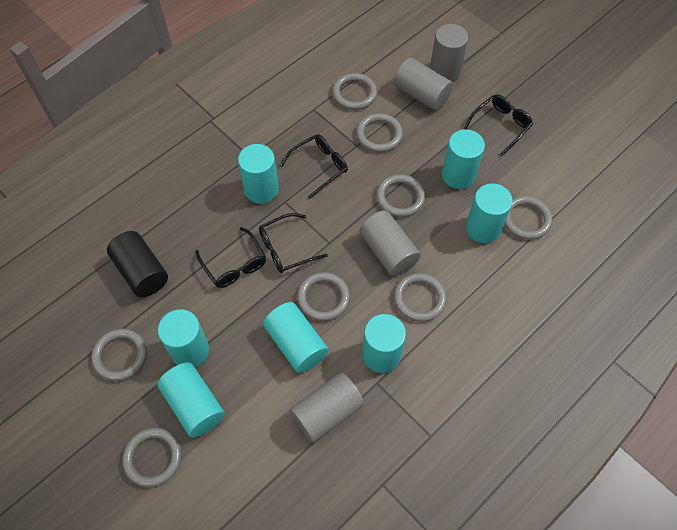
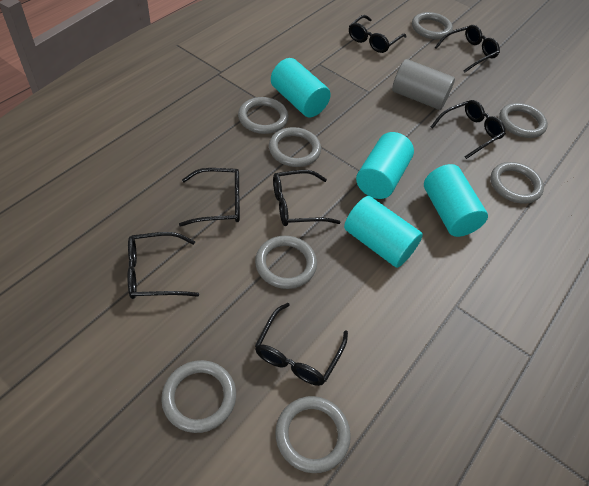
black cylinder: 1 -> 0
black glasses: 4 -> 7
grey cylinder: 4 -> 1
turquoise cylinder: 7 -> 4

